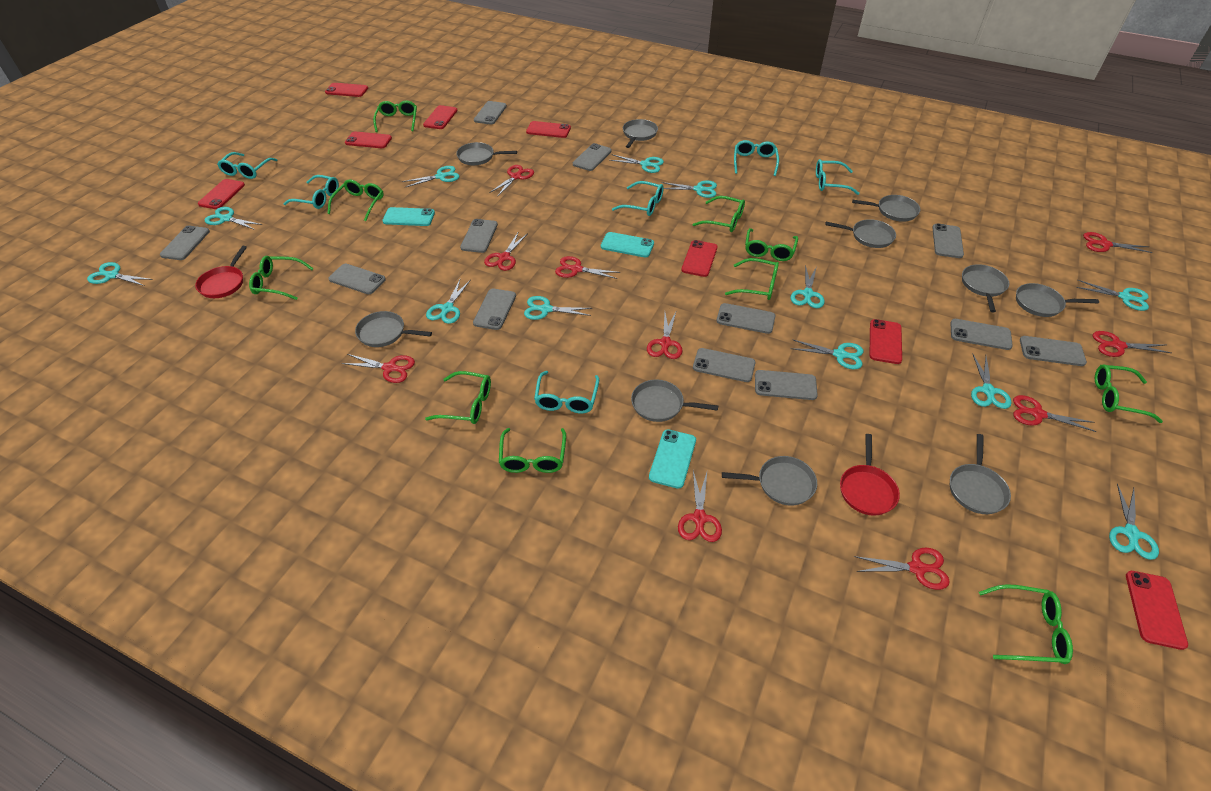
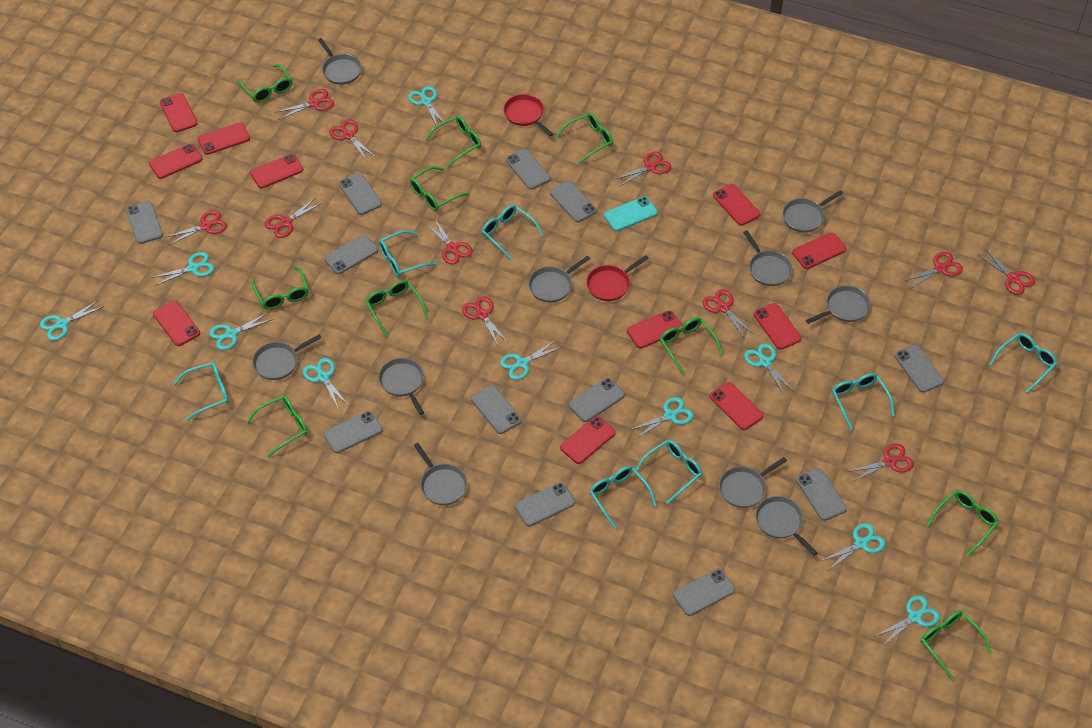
red phone: 8 -> 11
red scissors: 10 -> 11
turquoise glasses: 6 -> 7
turquoise phone: 3 -> 1
turquoise scissors: 12 -> 10

